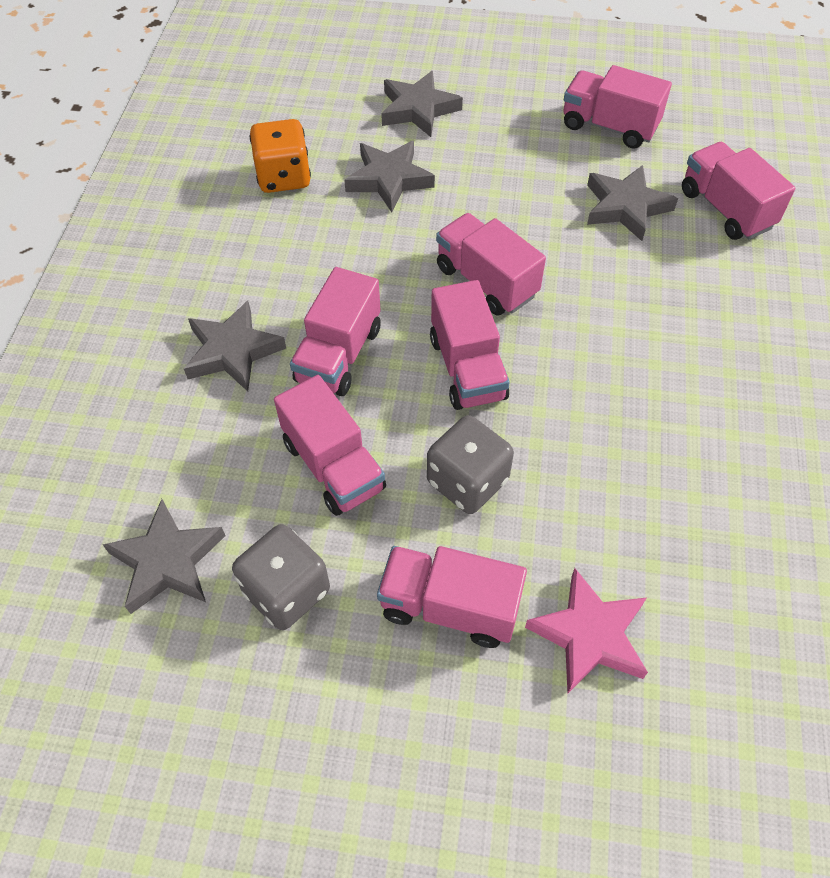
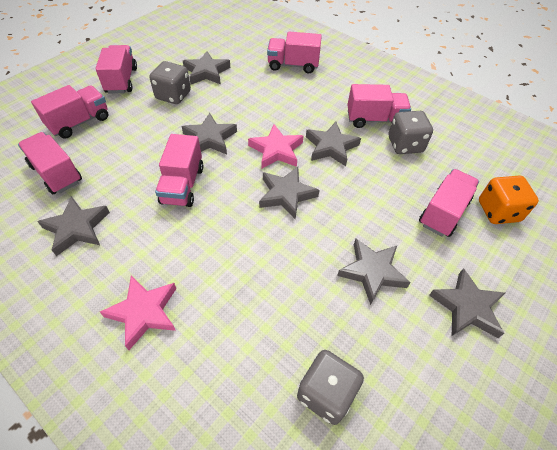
grey dice: 2 -> 3
grey star: 5 -> 7
pink star: 1 -> 2

